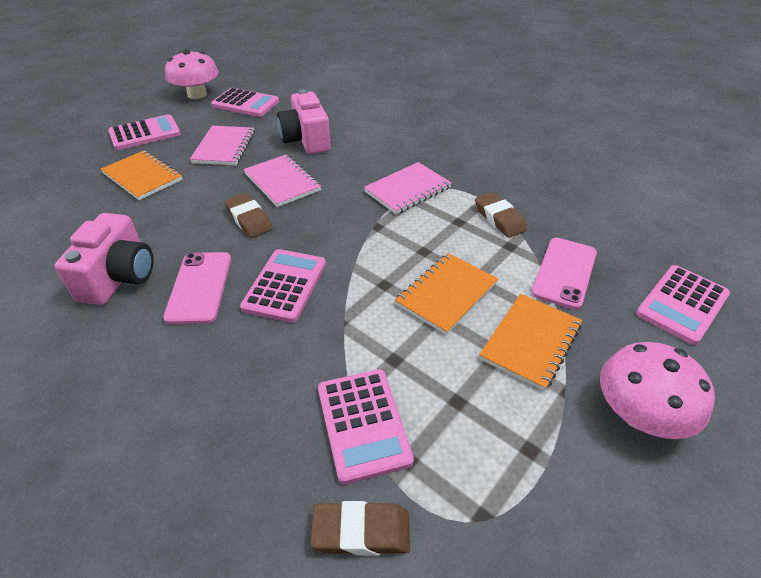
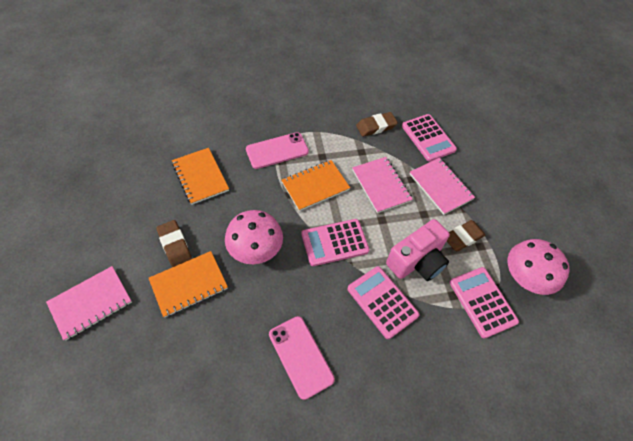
pink calculator: 5 -> 4
pink camera: 2 -> 1

